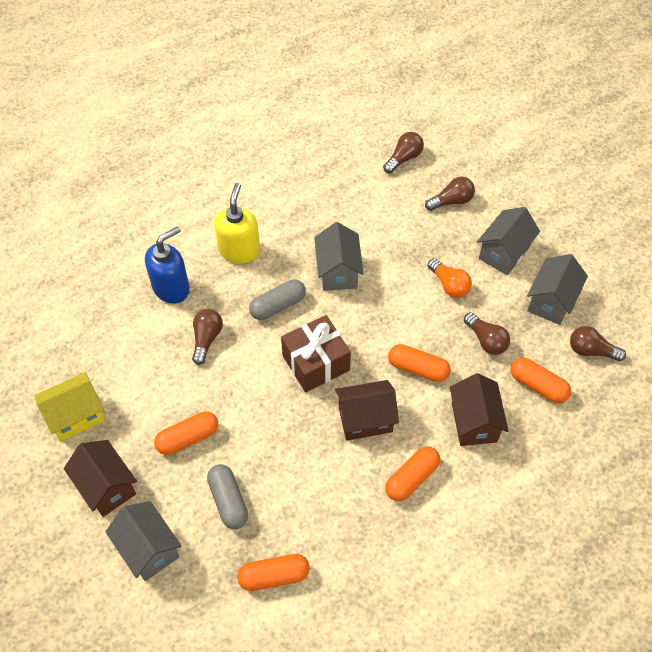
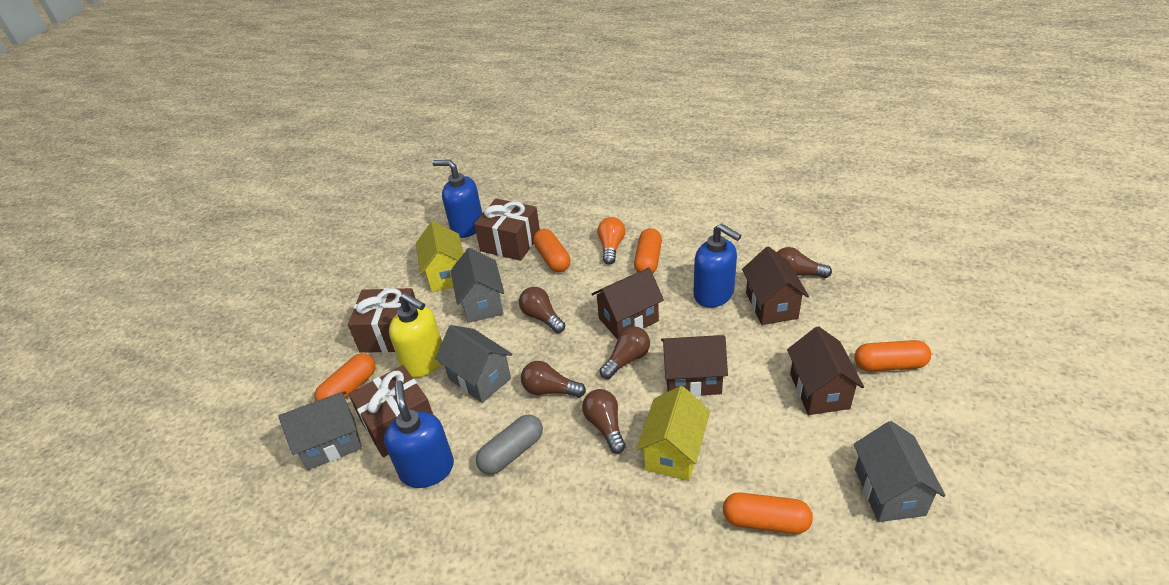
blue soap dispenser: 1 -> 3
brown gift: 1 -> 3
brown house: 3 -> 4
grey capsule: 2 -> 1
yellow house: 1 -> 2

